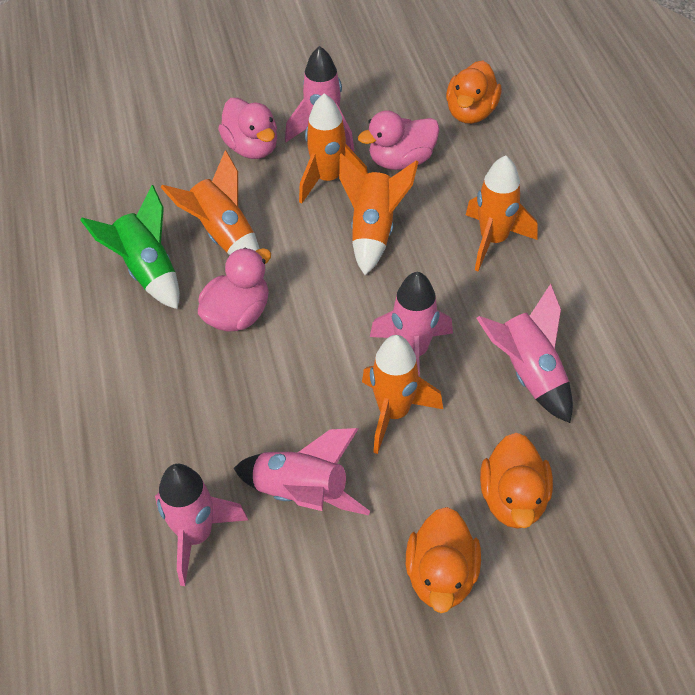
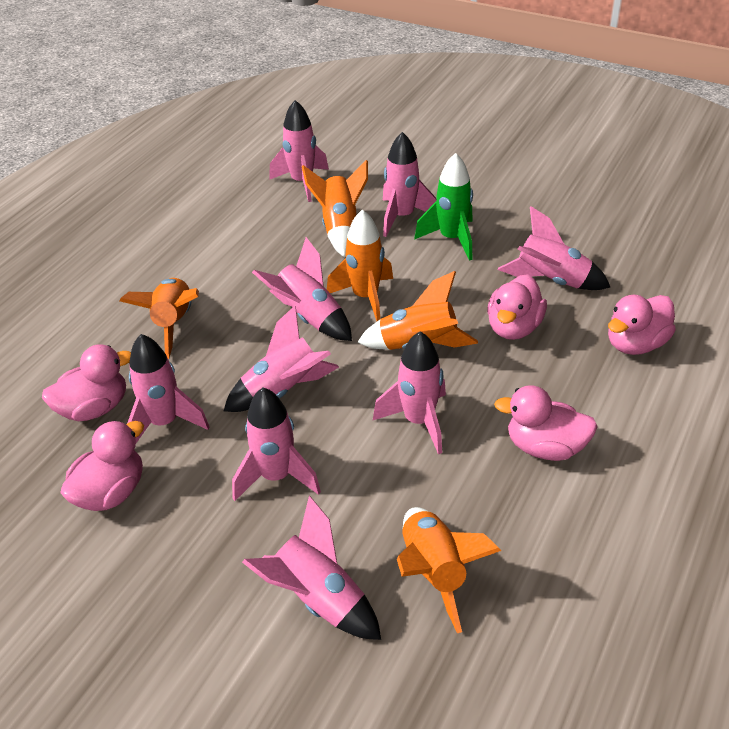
orange duck: 3 -> 0
pink duck: 3 -> 5
pink rocket: 5 -> 9

